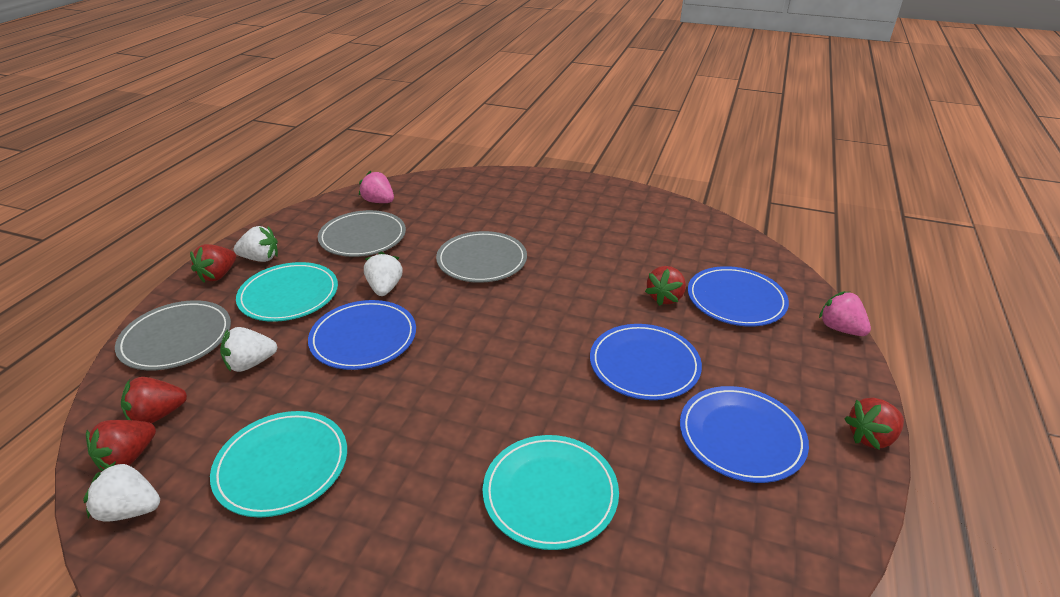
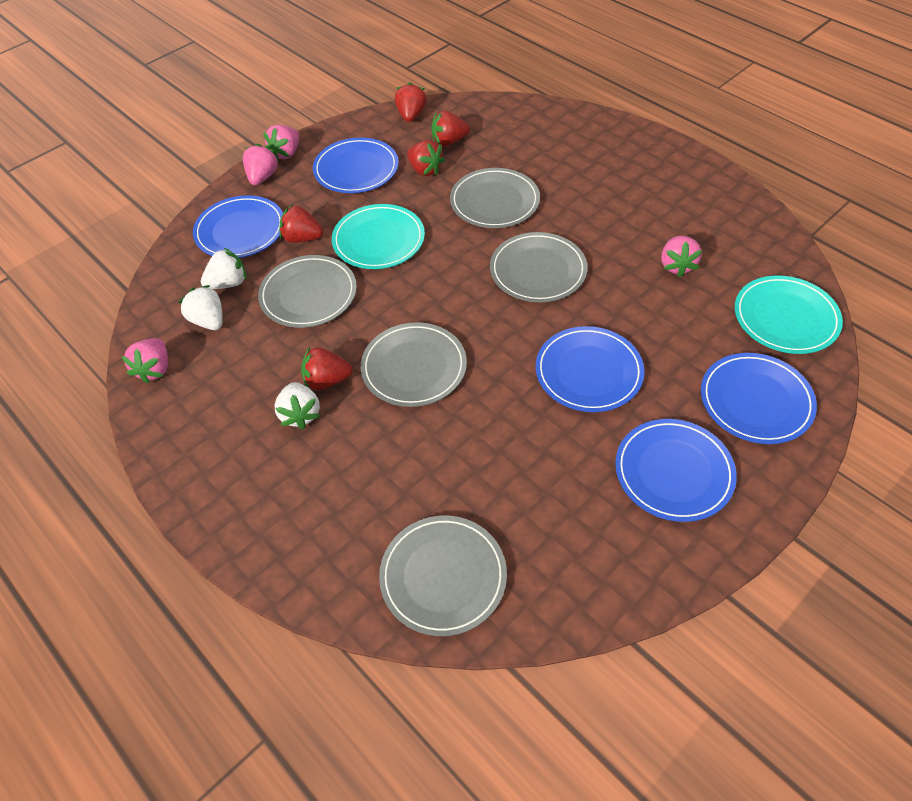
blue plate: 4 -> 5
grey plate: 3 -> 5
pink strawberry: 2 -> 4
turquoise plate: 3 -> 2
white strawberry: 4 -> 3

